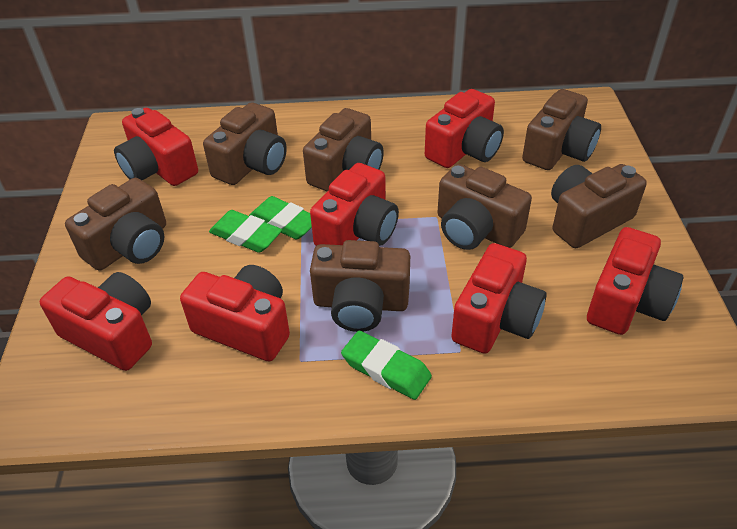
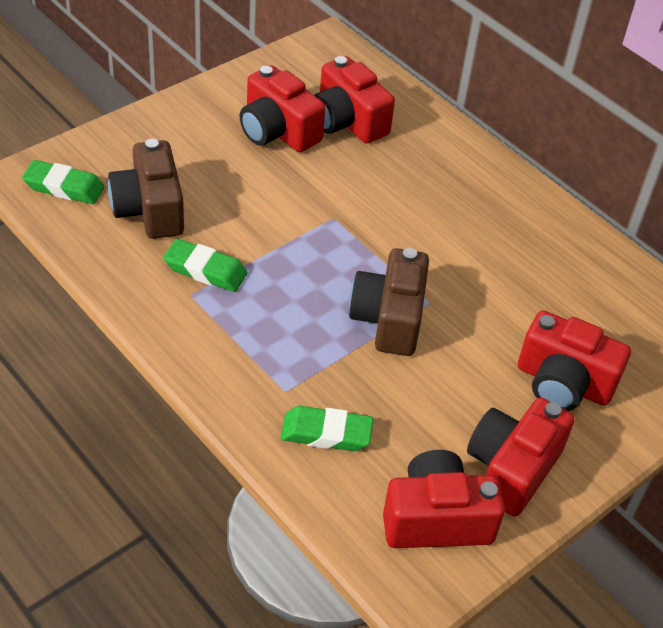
brown camera: 7 -> 2
red camera: 7 -> 5

